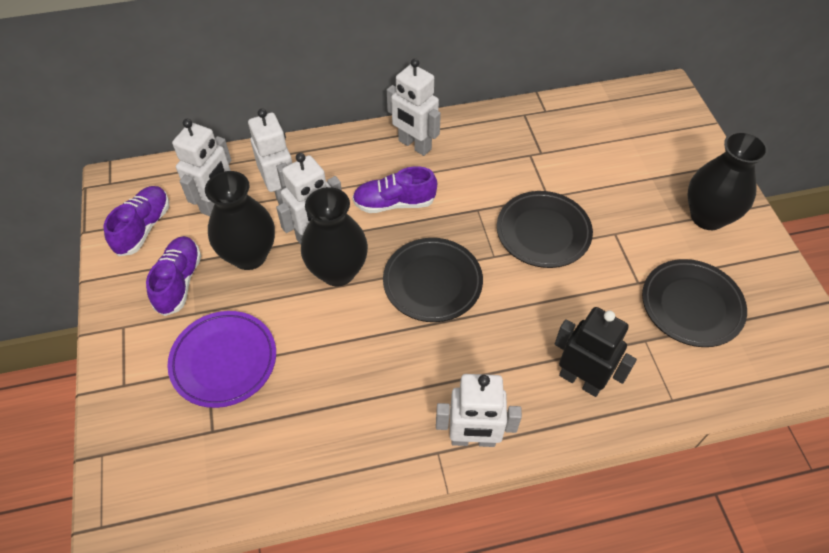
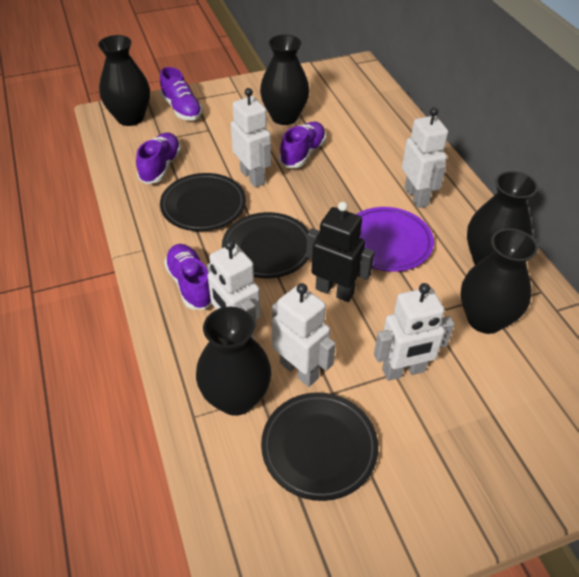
black vase: 3 -> 5
purple shoe: 3 -> 4

